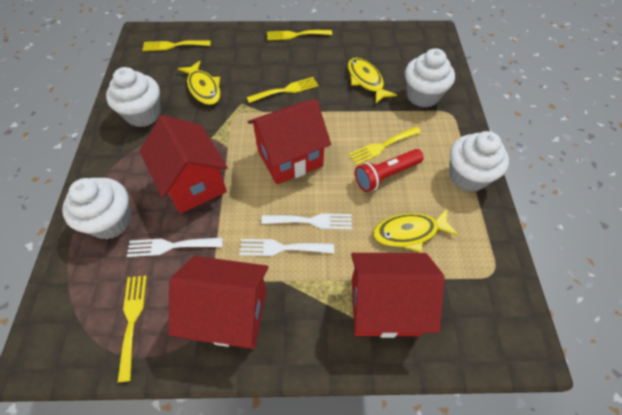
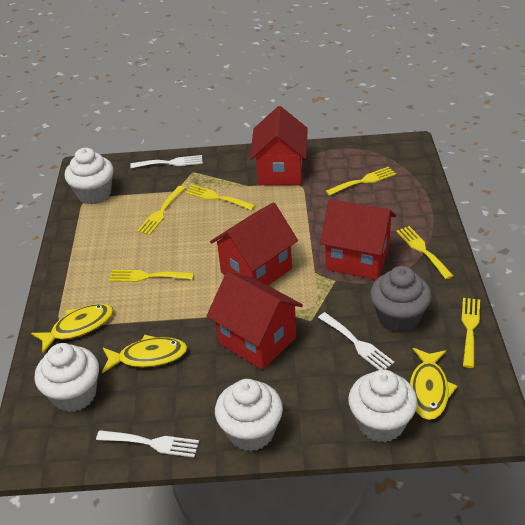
grey cupcake: 0 -> 1
red flashlight: 1 -> 0
yellow fork: 5 -> 6

